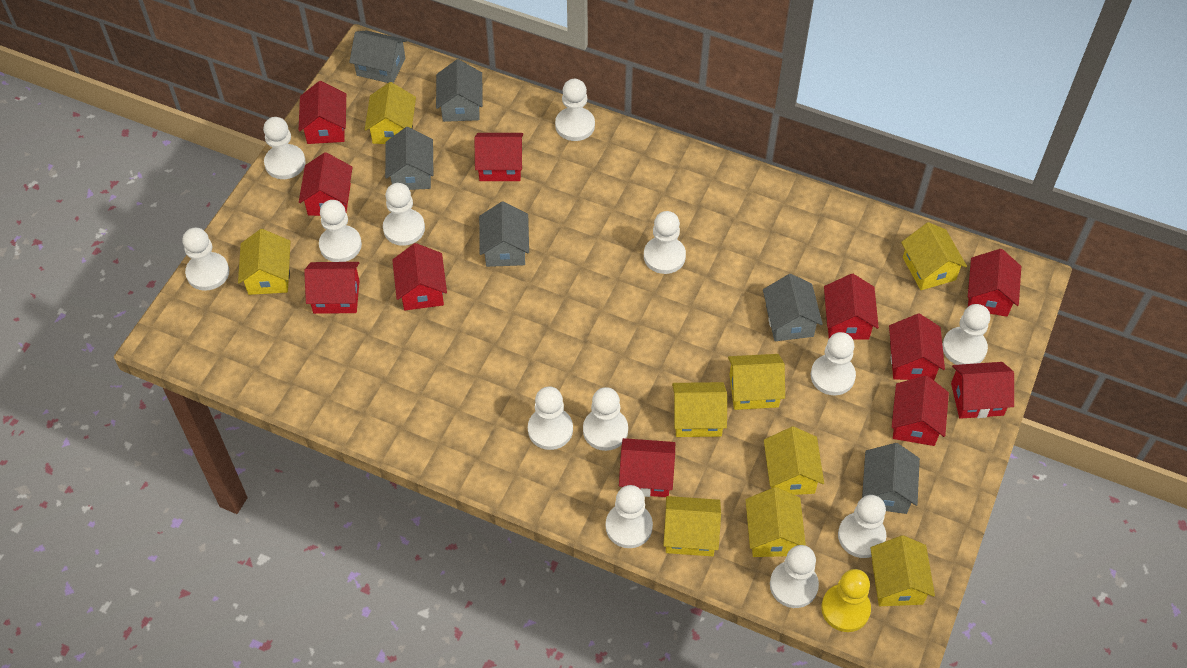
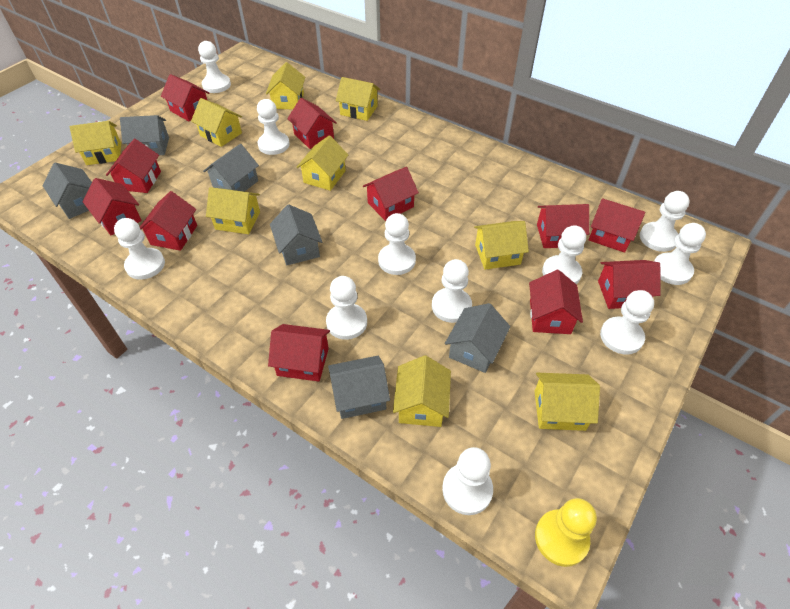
white pawn: 13 -> 11

